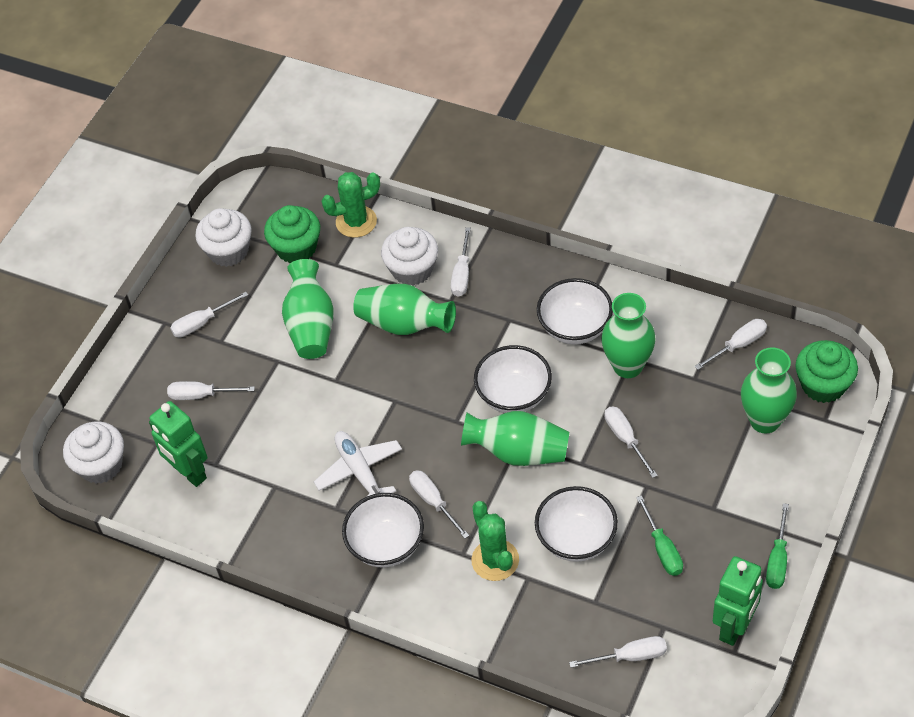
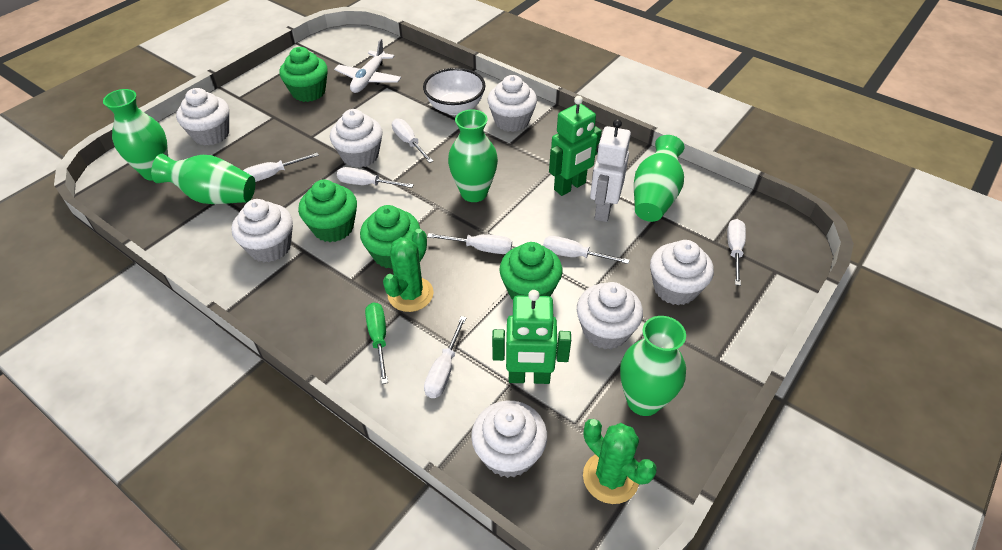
green cupcake: 2 -> 4
green screwdriver: 2 -> 1
white bowl: 4 -> 1
white cupcake: 3 -> 7
white robot: 0 -> 1

